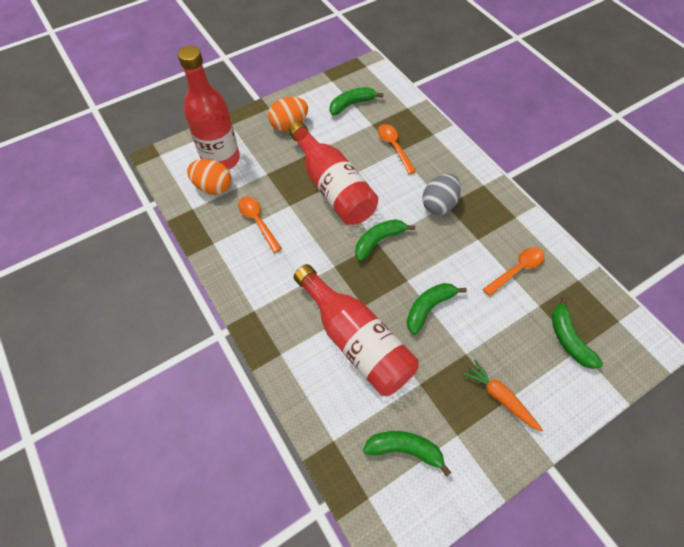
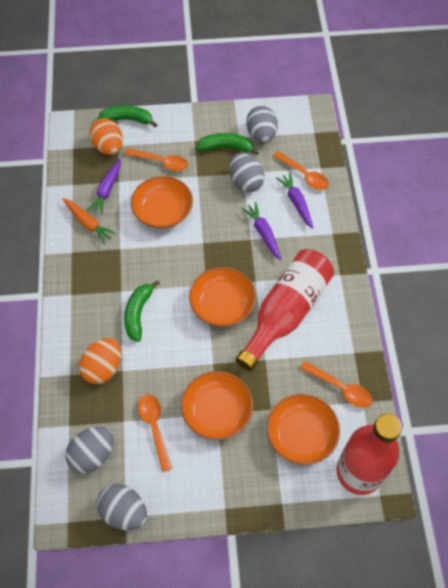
green banana: 5 -> 3
grey egg: 1 -> 4
orange bowl: 0 -> 4
orange spoon: 3 -> 4
purple carrot: 0 -> 3
red bottle: 3 -> 2

